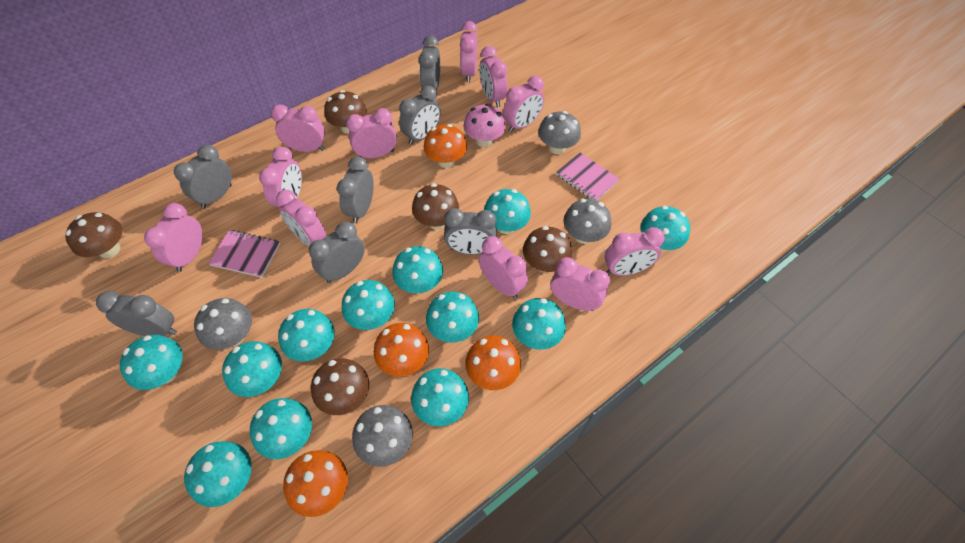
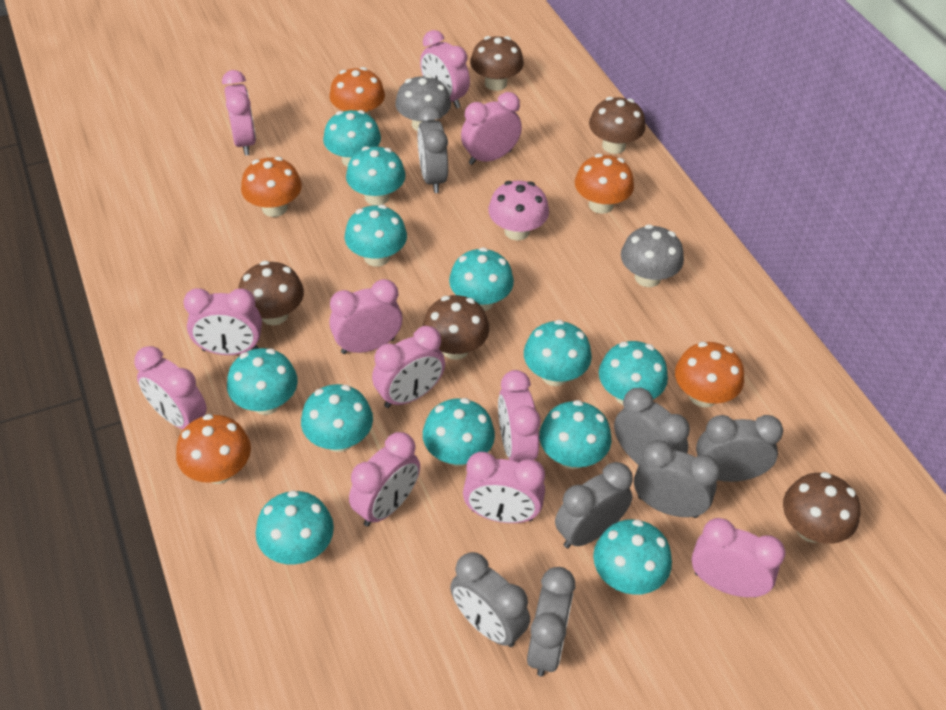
grey mushroom: 4 -> 2
orange mushroom: 4 -> 5
pink notebook: 2 -> 0

